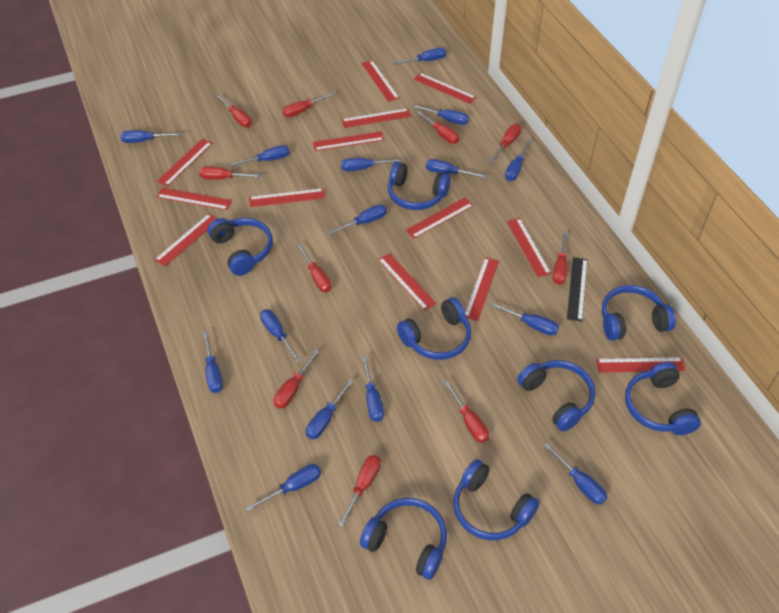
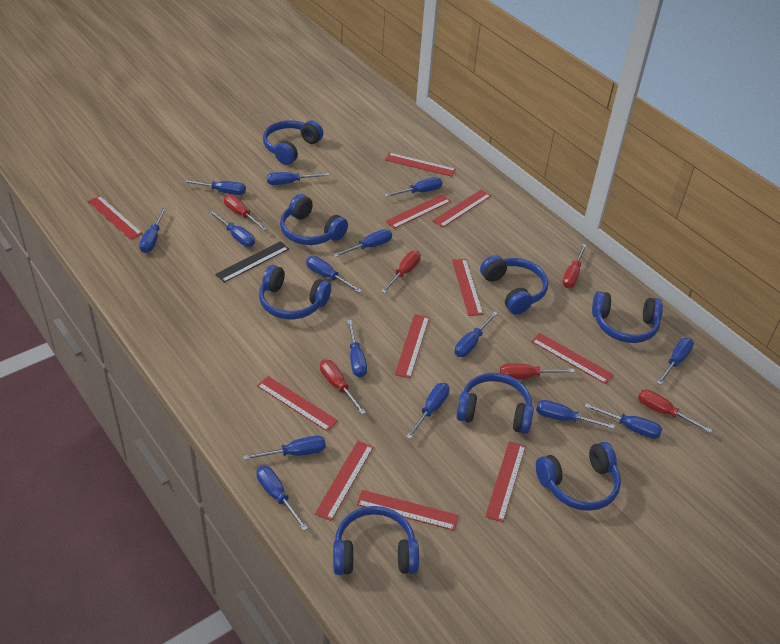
red ruler: 13 -> 11
red screwdriver: 10 -> 6

